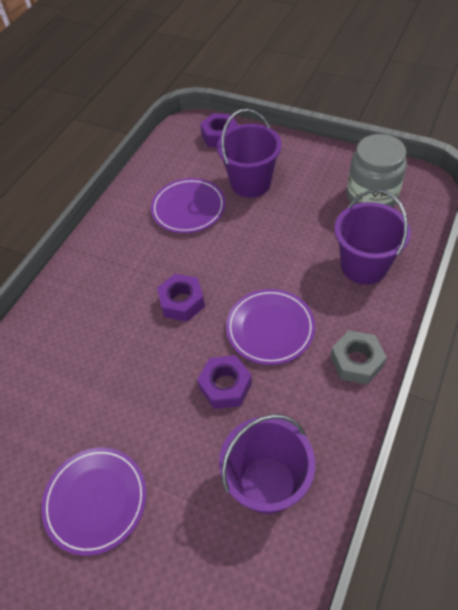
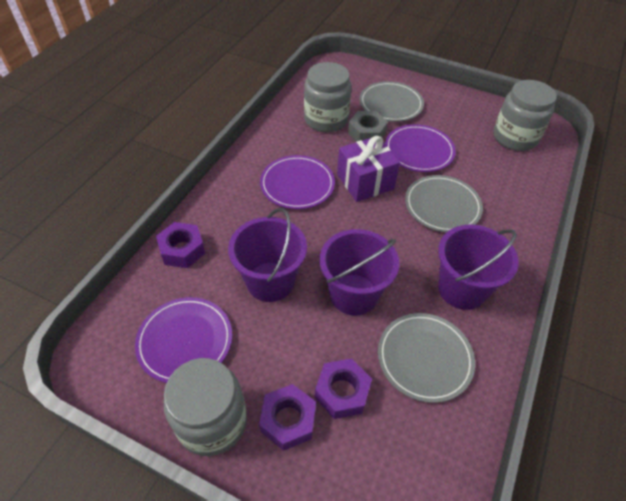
grey jar: 1 -> 3
grey plate: 0 -> 3
purple gift: 0 -> 1

